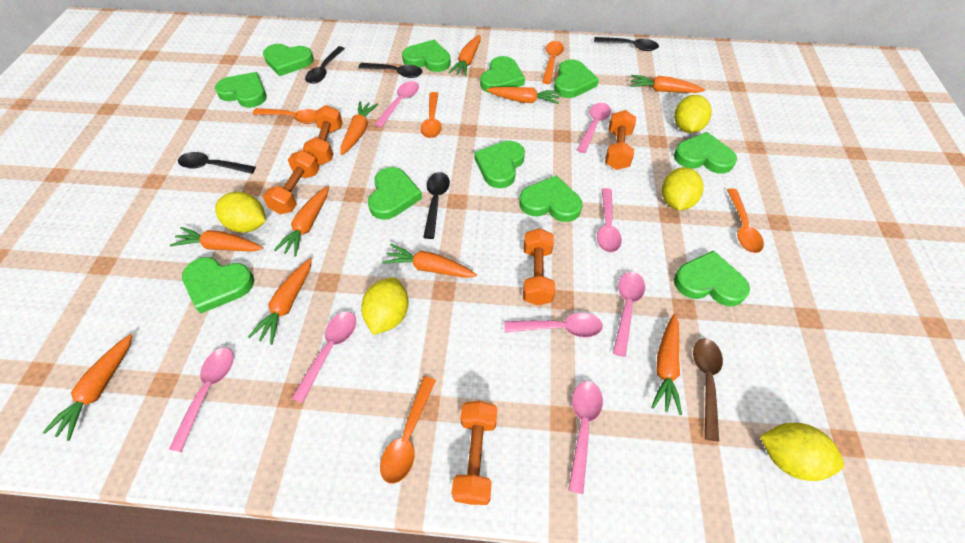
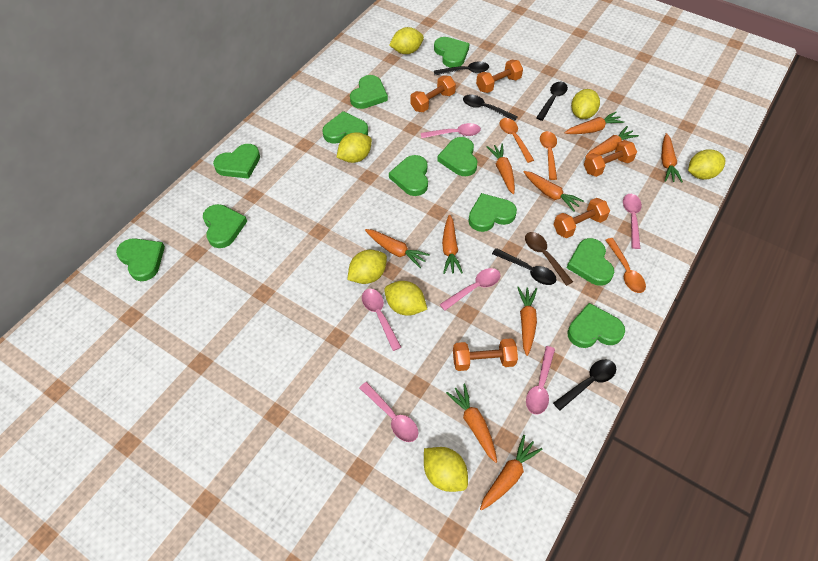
orange spoon: 5 -> 3
pink spoon: 8 -> 6
yellow lemon: 5 -> 7

